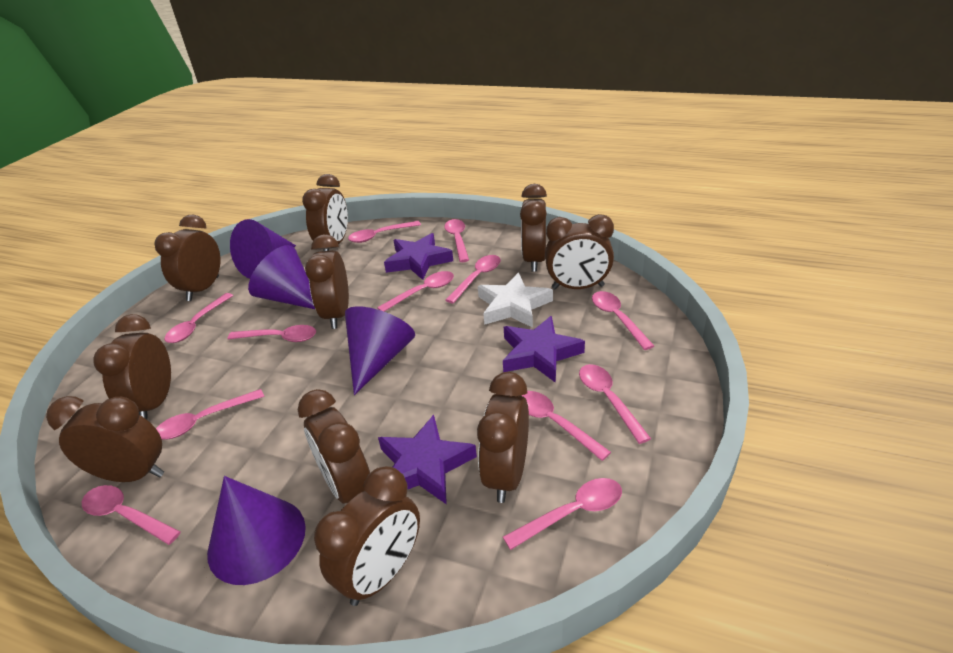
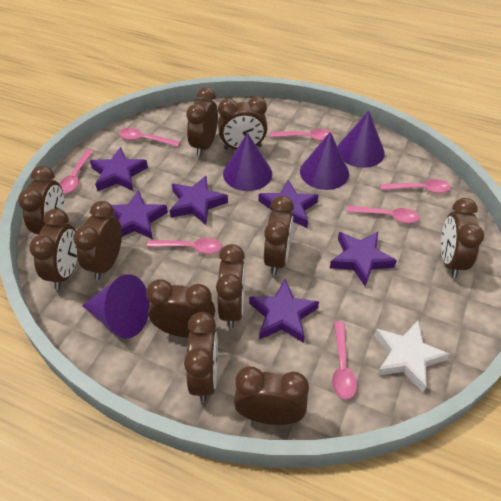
brown clock: 10 -> 11
pink spoon: 12 -> 7
purple star: 3 -> 6

